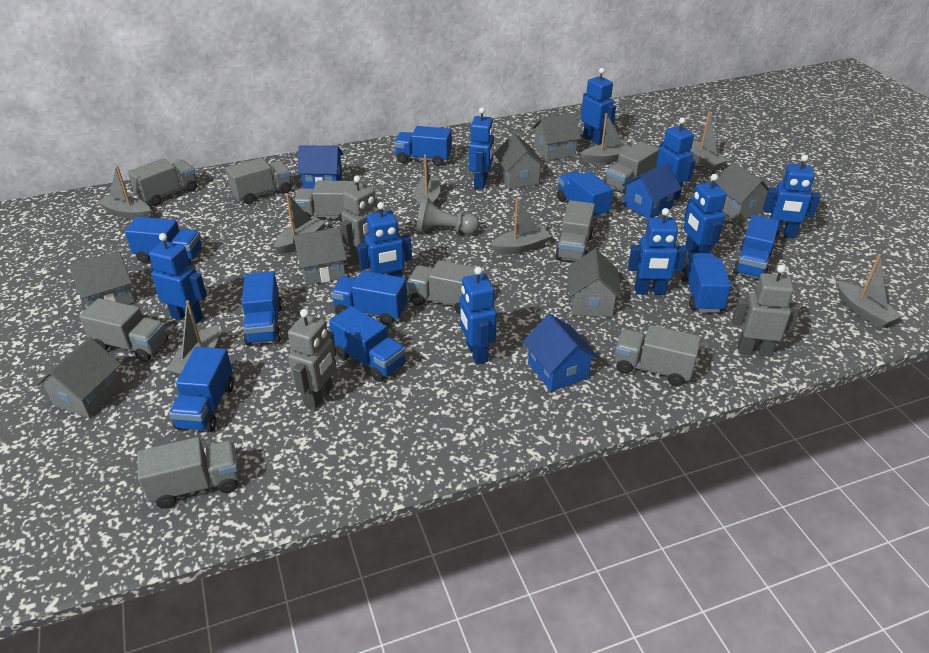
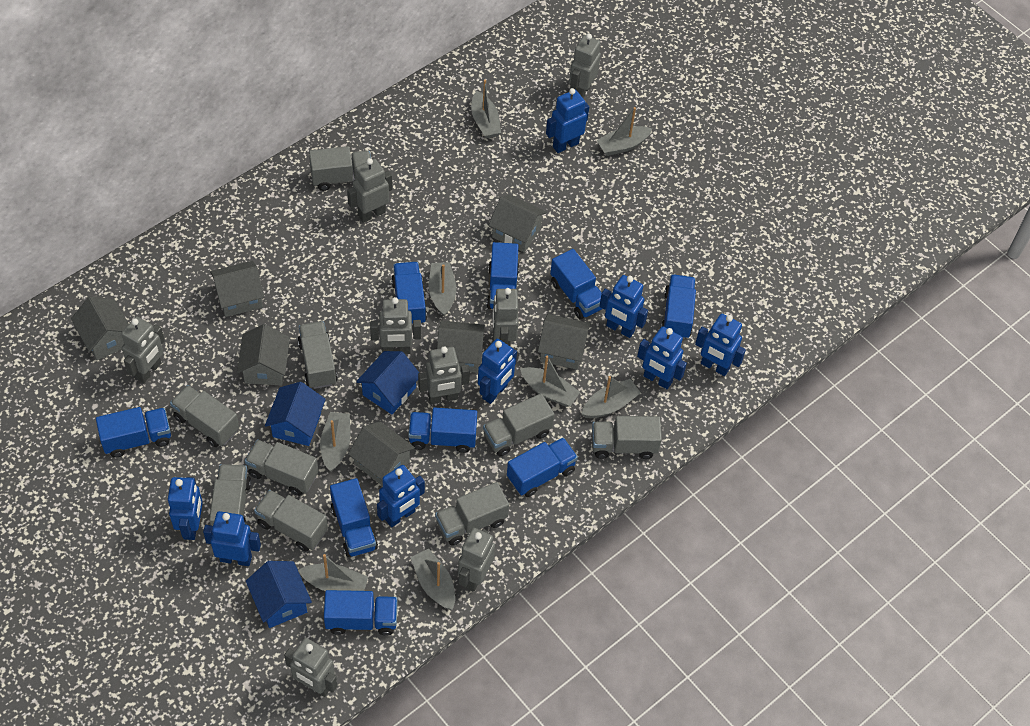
blue robot: 9 -> 8
grey pawn: 1 -> 0
grey robot: 3 -> 8

